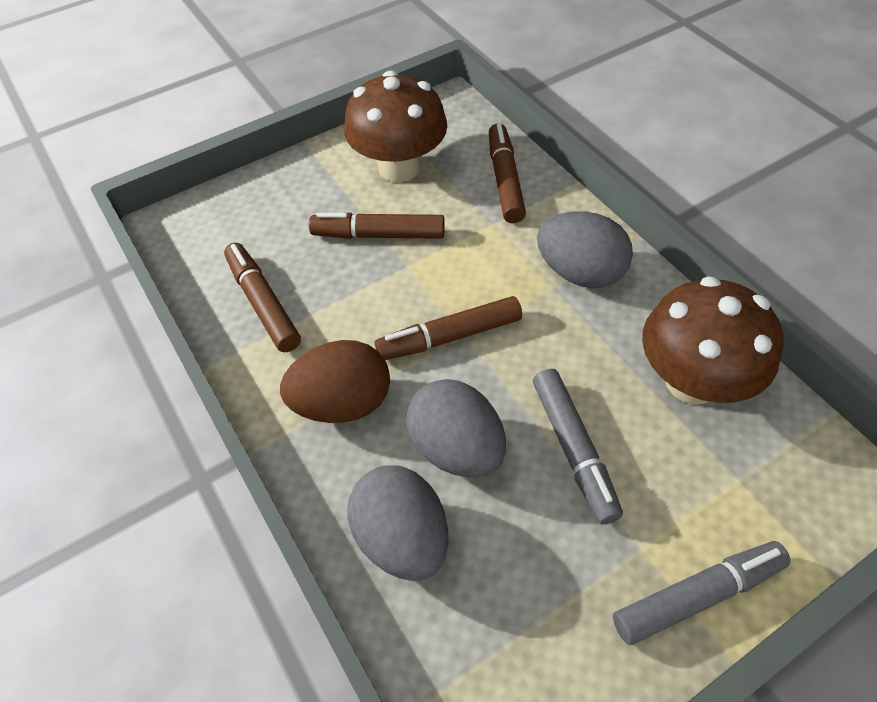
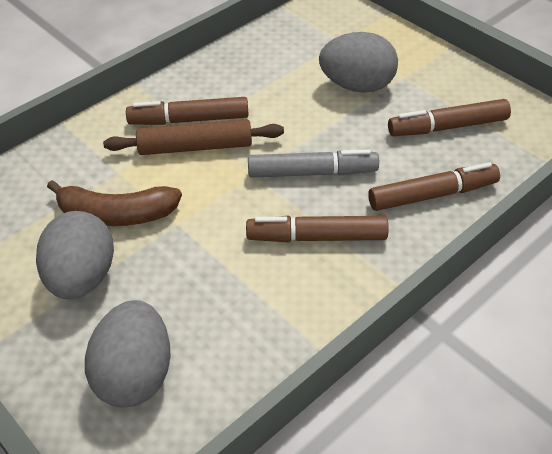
brown banana: 0 -> 1
brown egg: 1 -> 0
brown mushroom: 2 -> 0
brown rolling pin: 0 -> 1
grey marker: 2 -> 1

